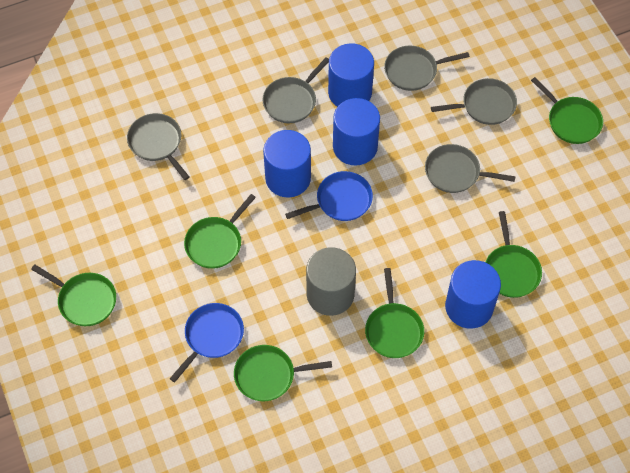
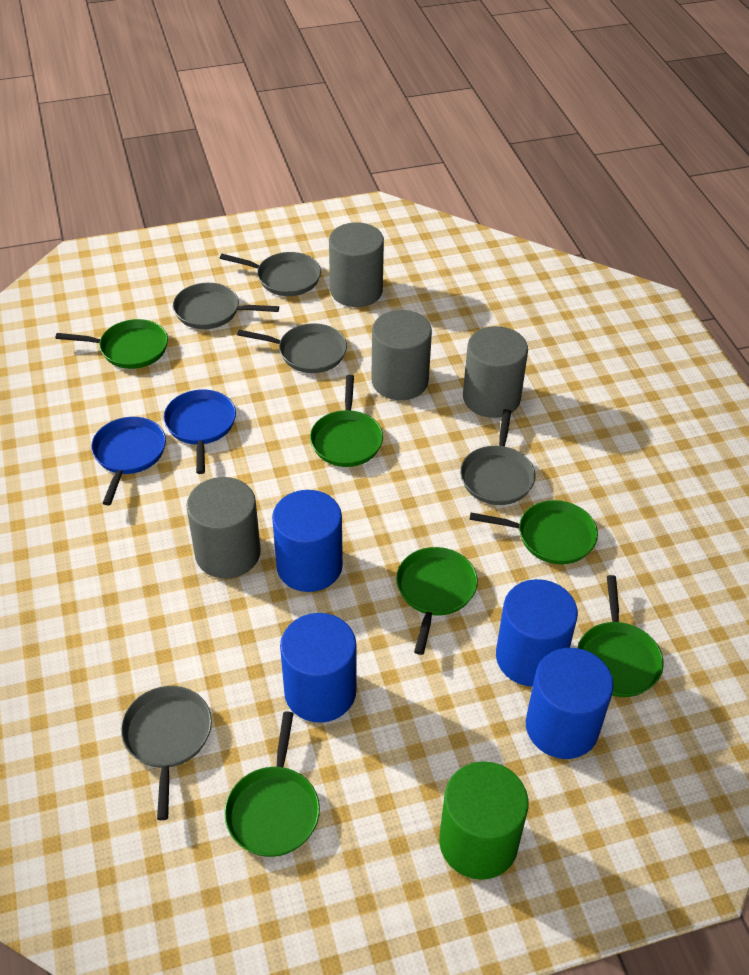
green cylinder: 0 -> 1
grey cylinder: 1 -> 4

